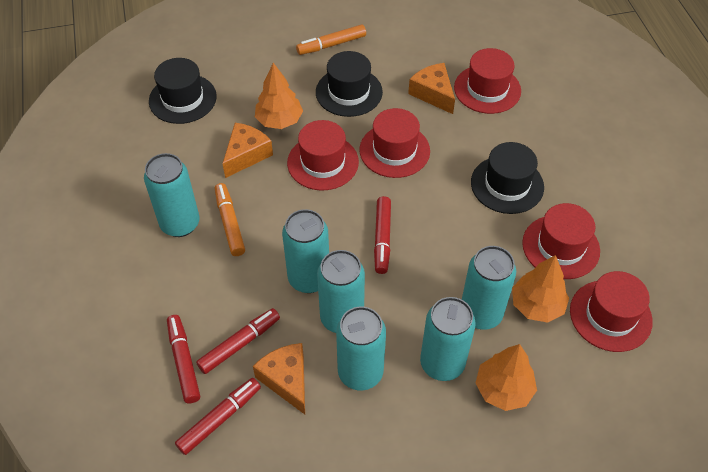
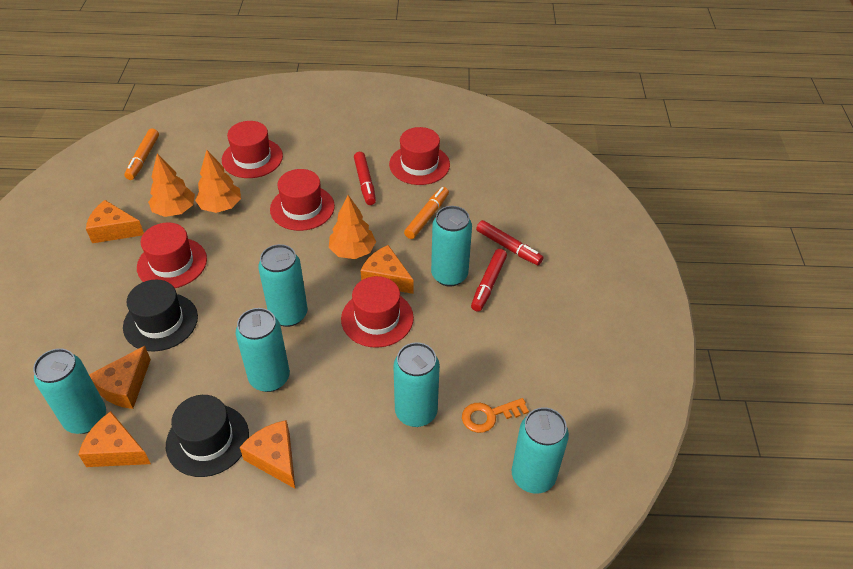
black hat: 3 -> 2
orange cheese: 3 -> 5
orange key: 0 -> 1
red marker: 4 -> 3

